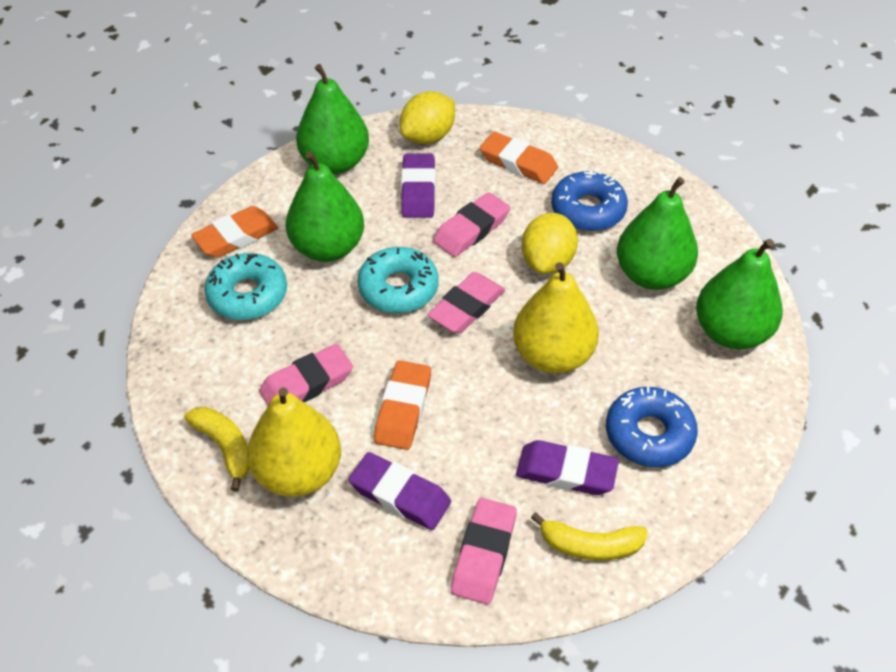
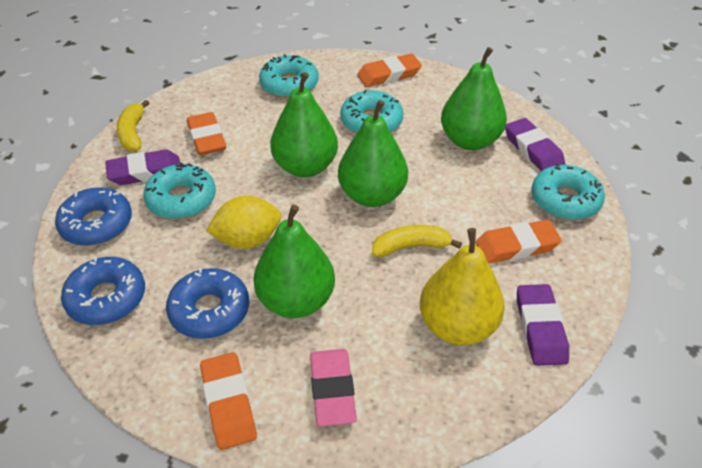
blue donut: 2 -> 3
orange eraser: 3 -> 4
pink eraser: 4 -> 1
turquoise donut: 2 -> 4
yellow lemon: 2 -> 1
yellow pear: 2 -> 1

